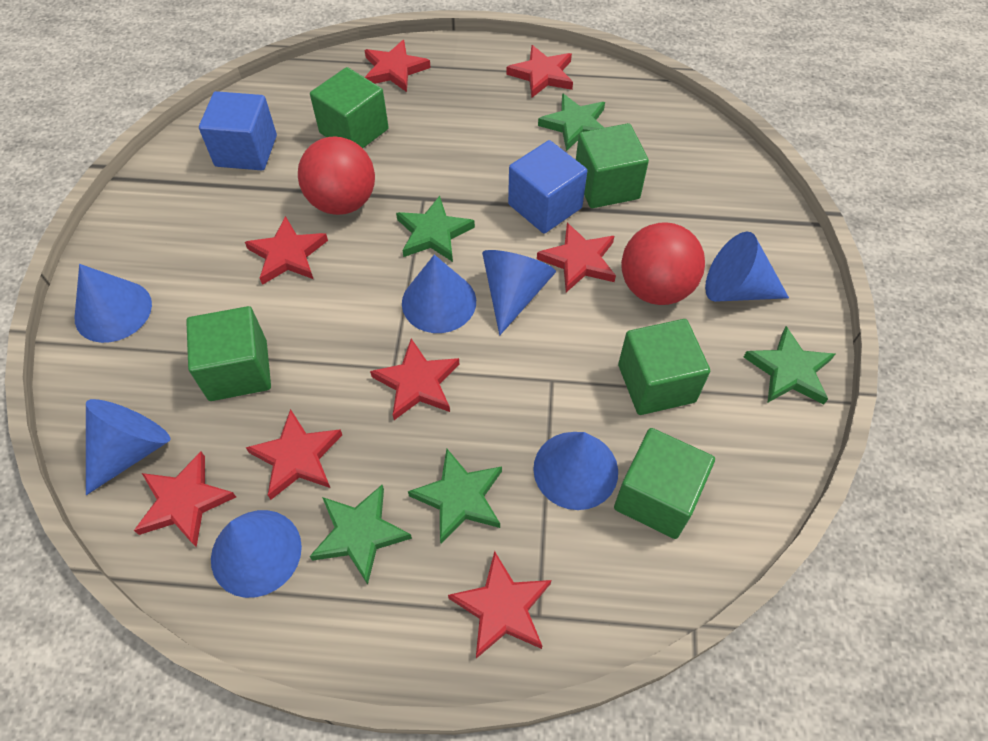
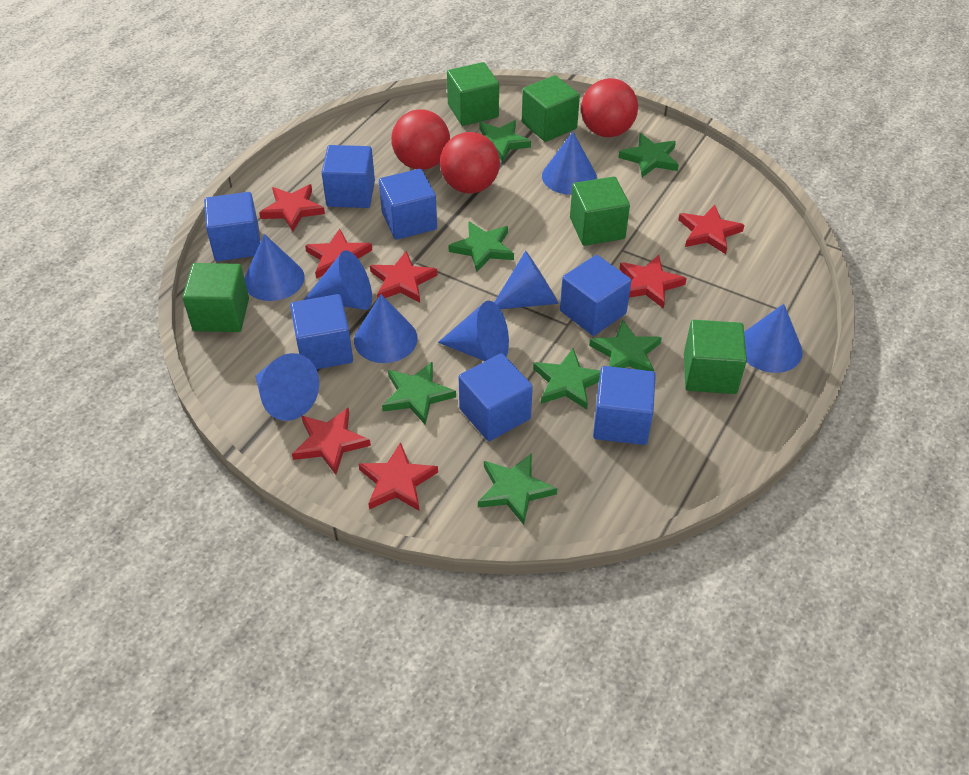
blue cone: 7 -> 8
blue cube: 2 -> 7
green star: 5 -> 7
red ball: 2 -> 3
red star: 8 -> 7

